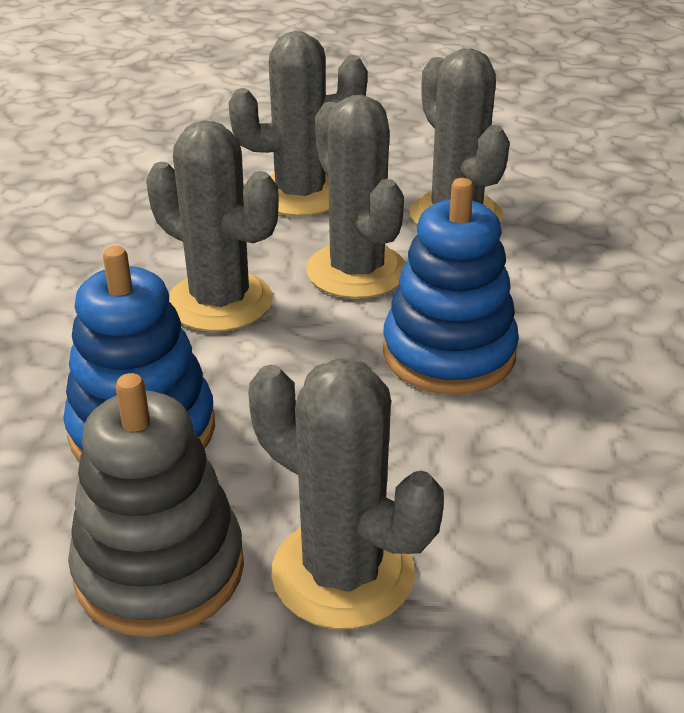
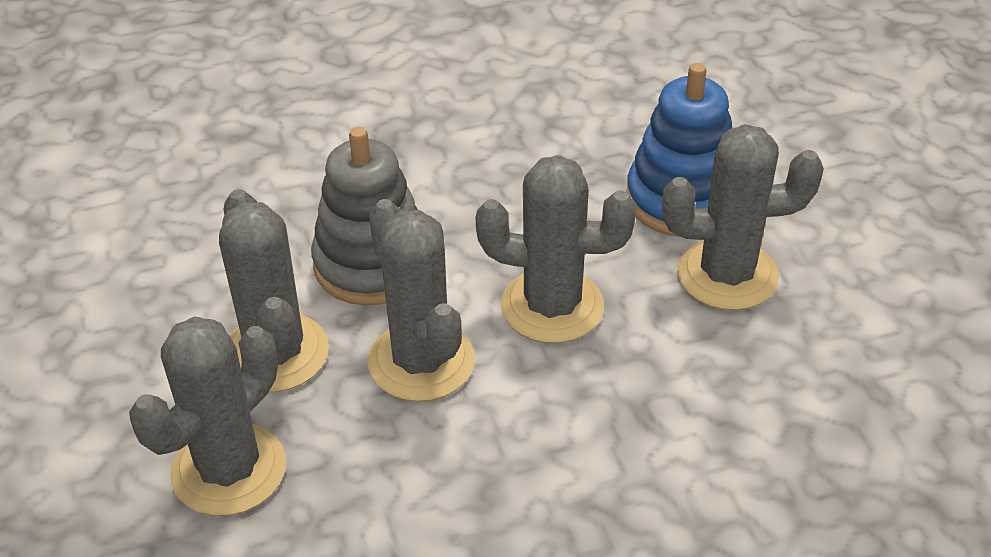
blue stacking toy: 2 -> 1

